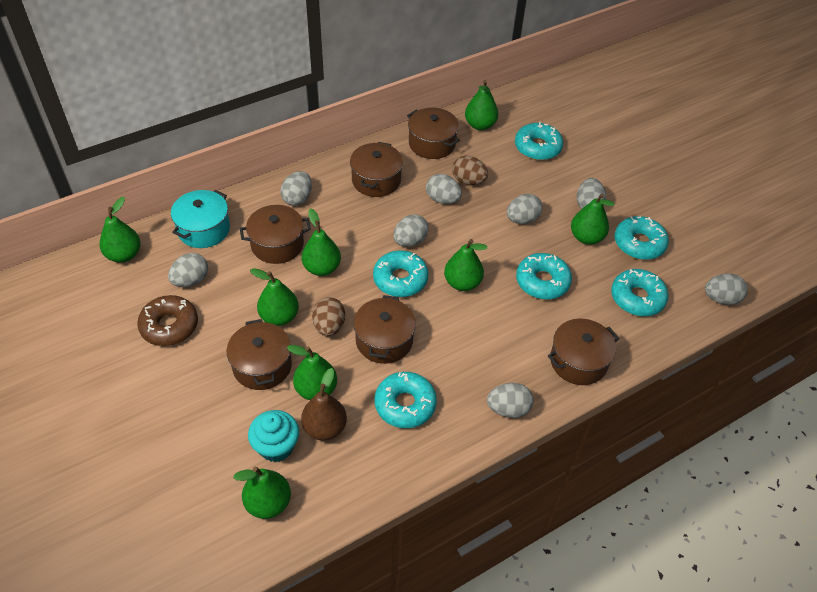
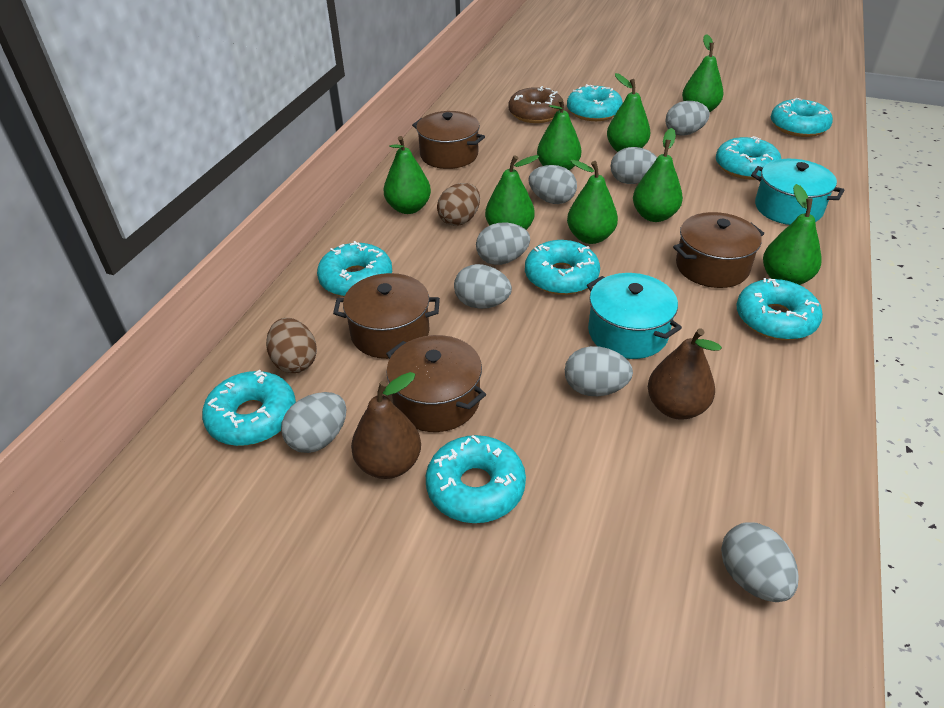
brown pear: 1 -> 2
brown pot: 6 -> 4
turquoise cupcake: 1 -> 0
turquoise donut: 6 -> 8
turquoise pot: 1 -> 2

